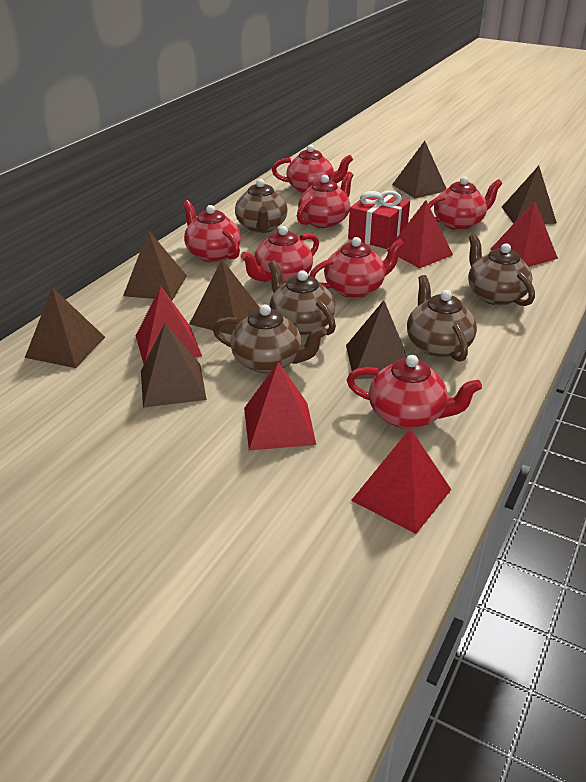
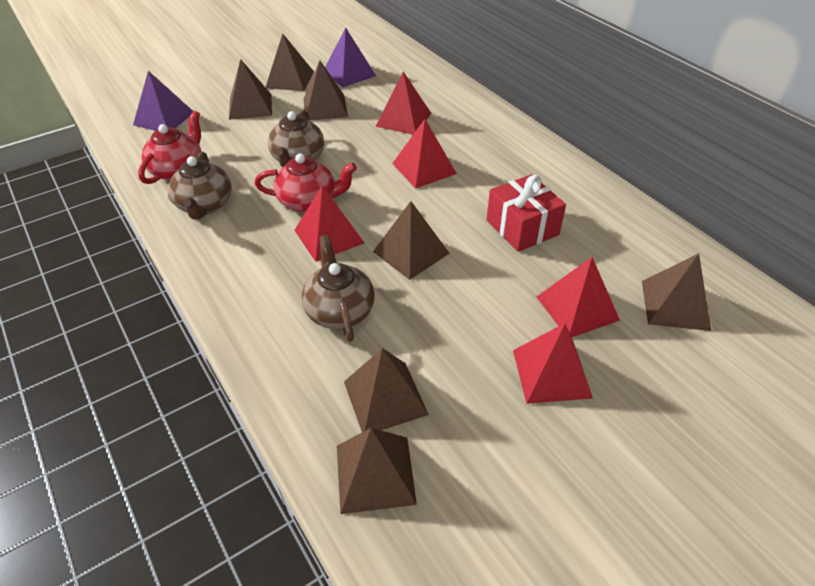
brown teapot: 5 -> 3
purple pyramid: 0 -> 2
red teapot: 7 -> 2

